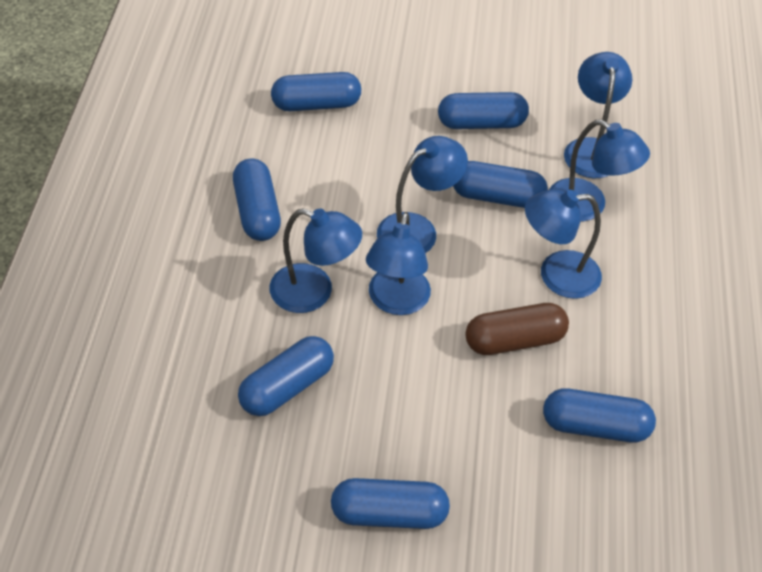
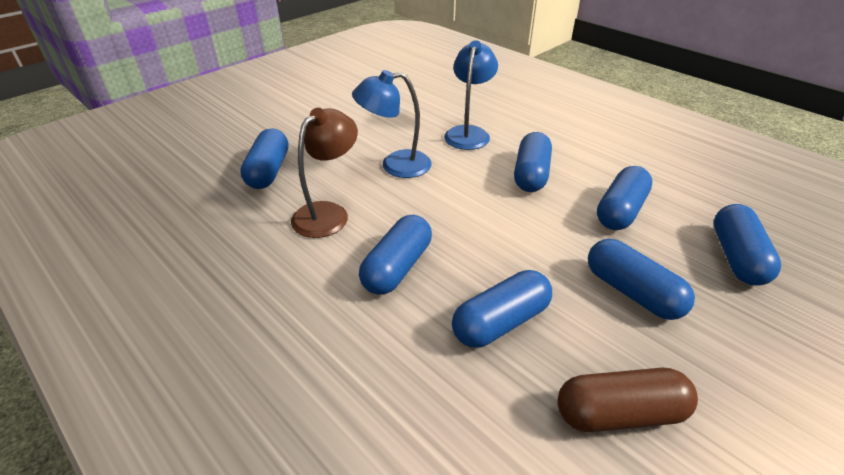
blue lamp: 6 -> 2
brown lamp: 0 -> 1

